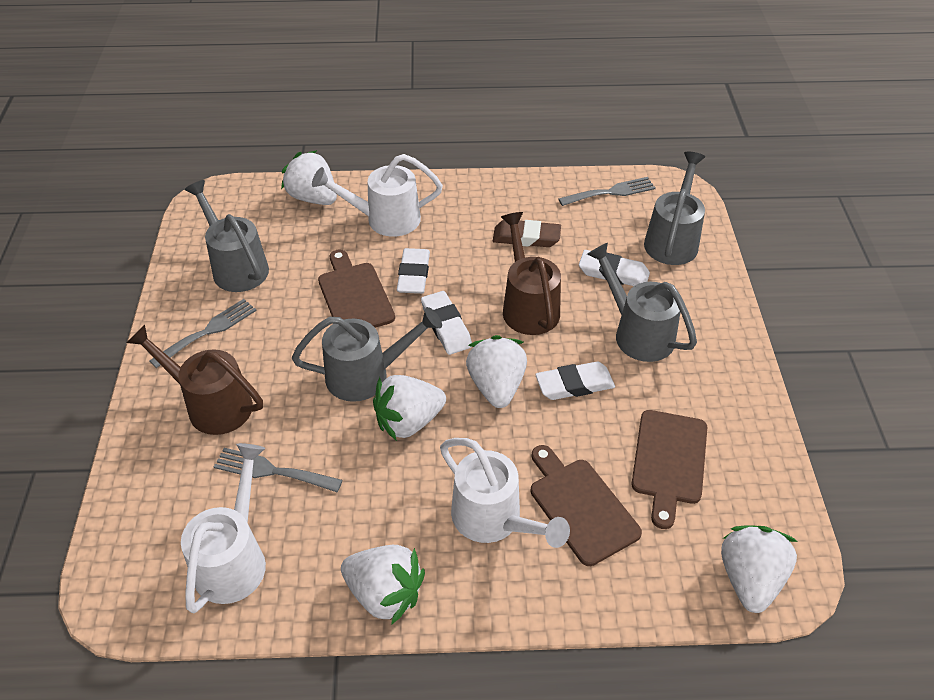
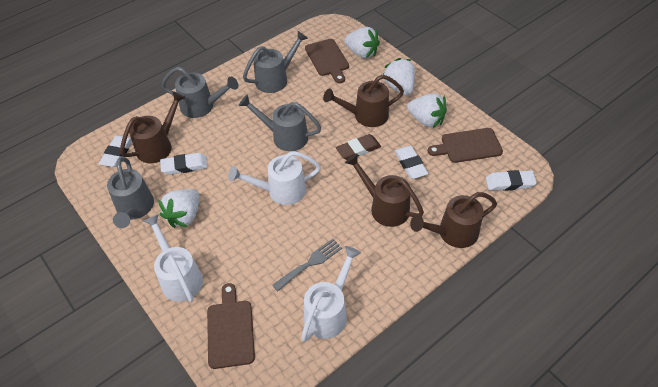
brown watering can: 2 -> 4
grey fork: 3 -> 1
white strawberry: 5 -> 4

